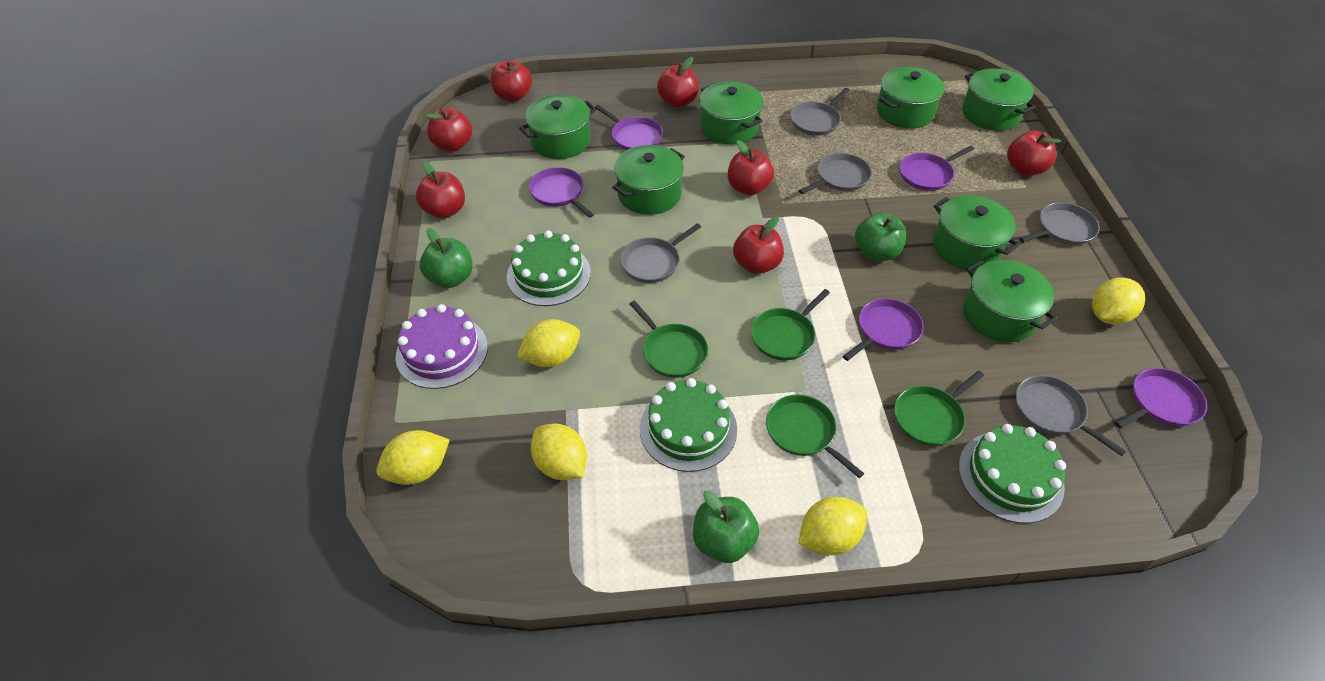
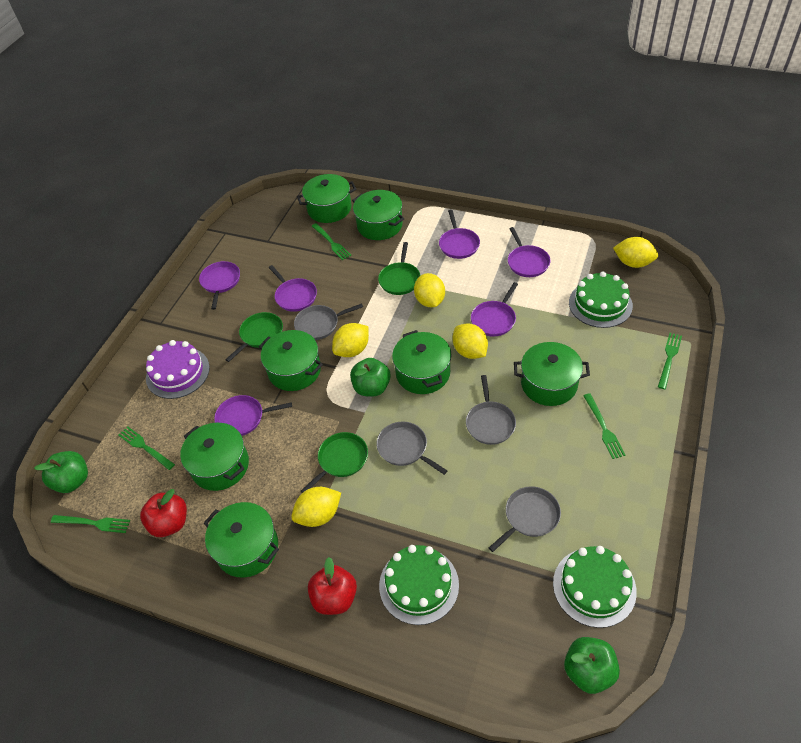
green fork: 0 -> 5
green pan: 4 -> 3
grey pan: 5 -> 4
purple pan: 5 -> 6
red apple: 7 -> 2

